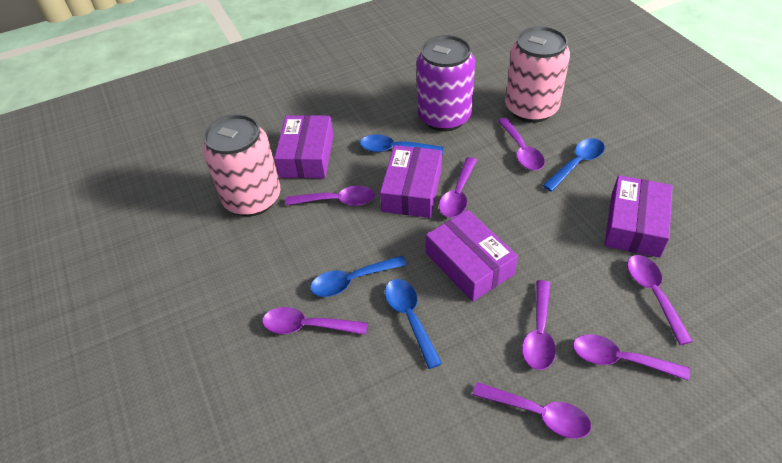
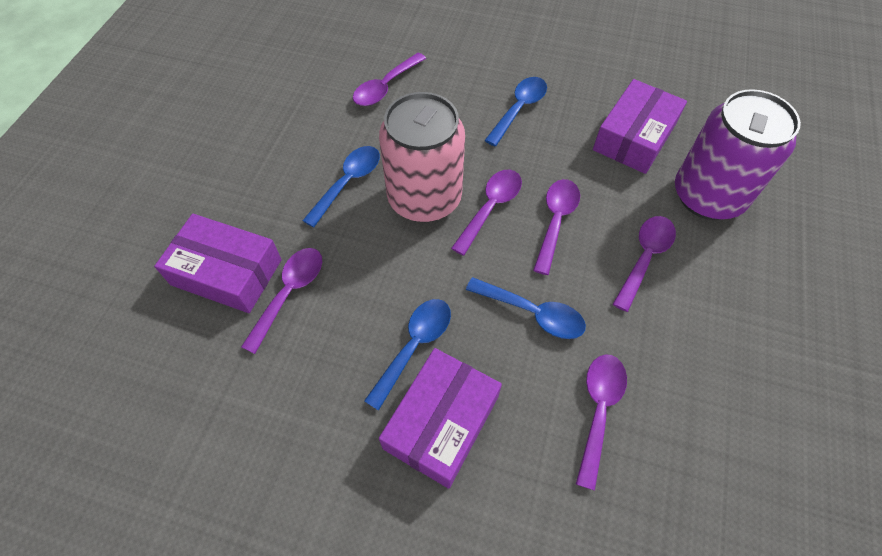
pink can: 2 -> 1
purple box: 4 -> 3
purple spoon: 8 -> 6

